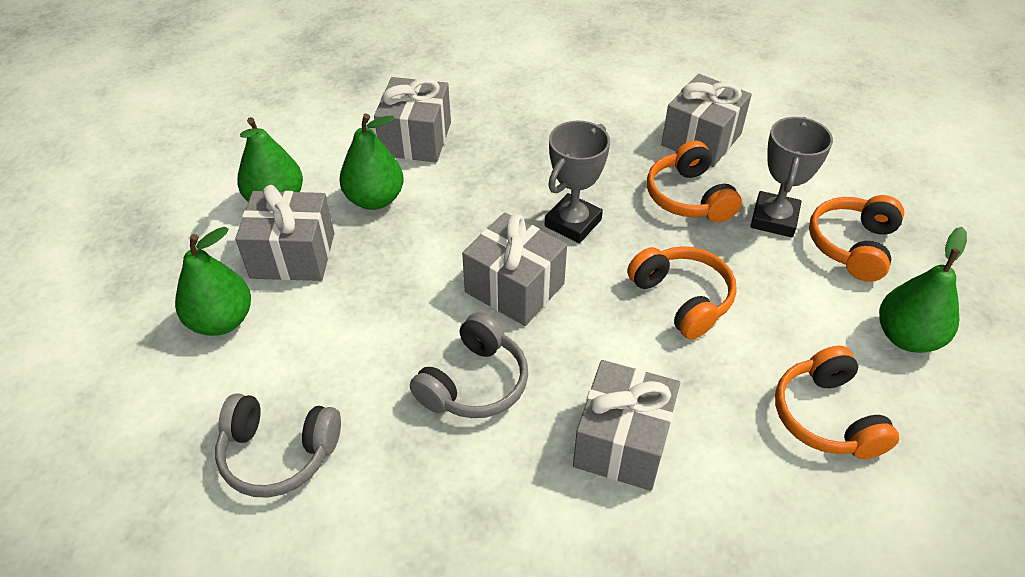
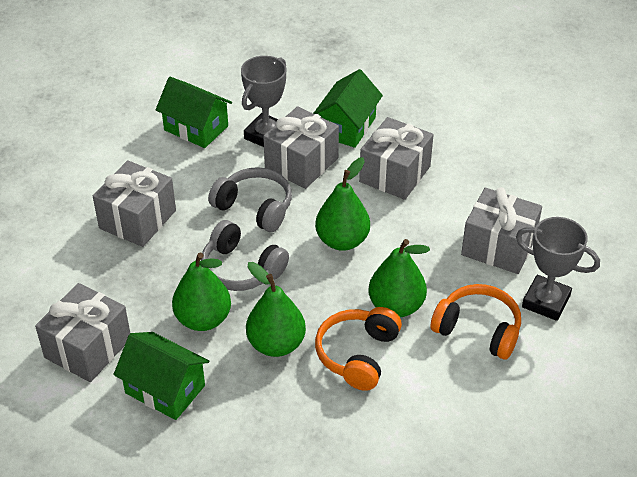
green house: 0 -> 3
orange headphones: 4 -> 2

